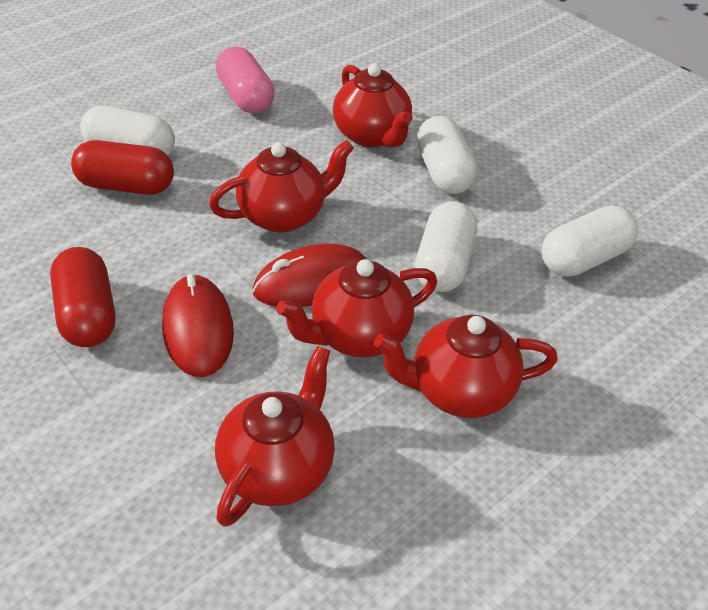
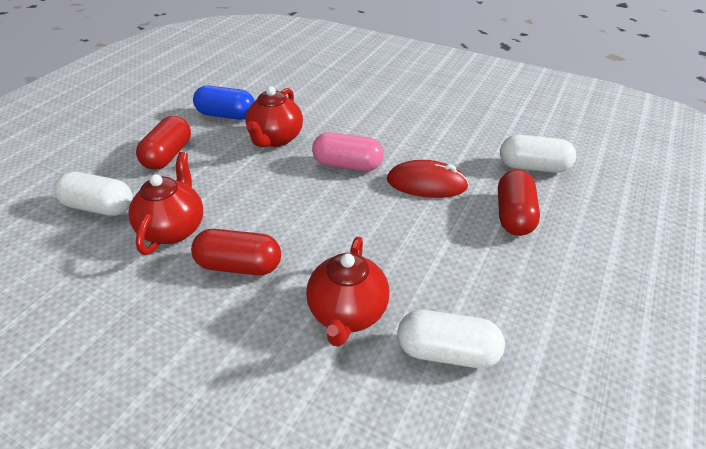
blue capsule: 0 -> 1
red capsule: 2 -> 3
red mouse: 2 -> 1
red teapot: 5 -> 3
white capsule: 4 -> 3

